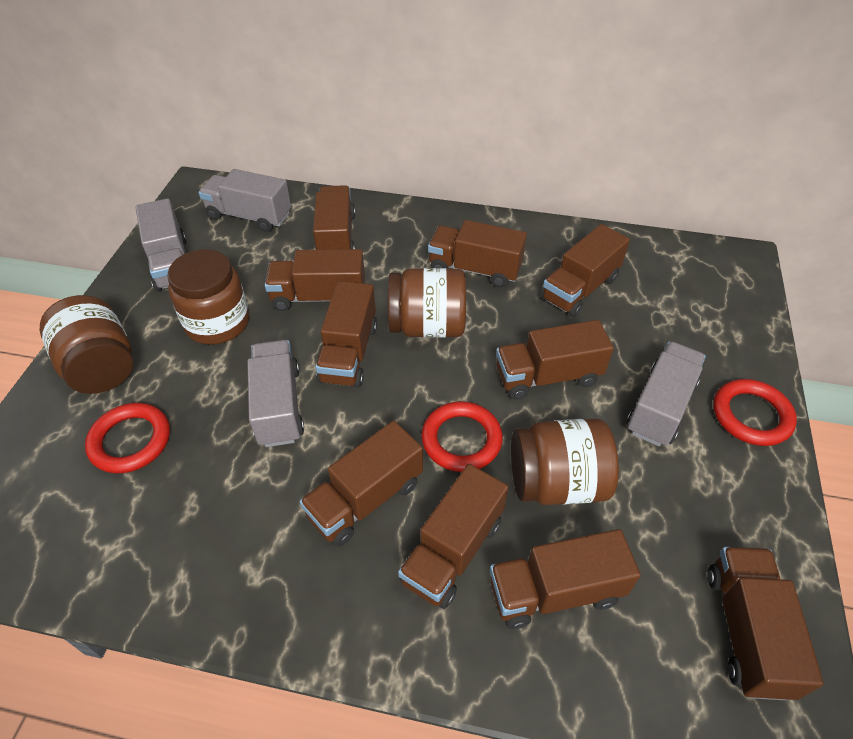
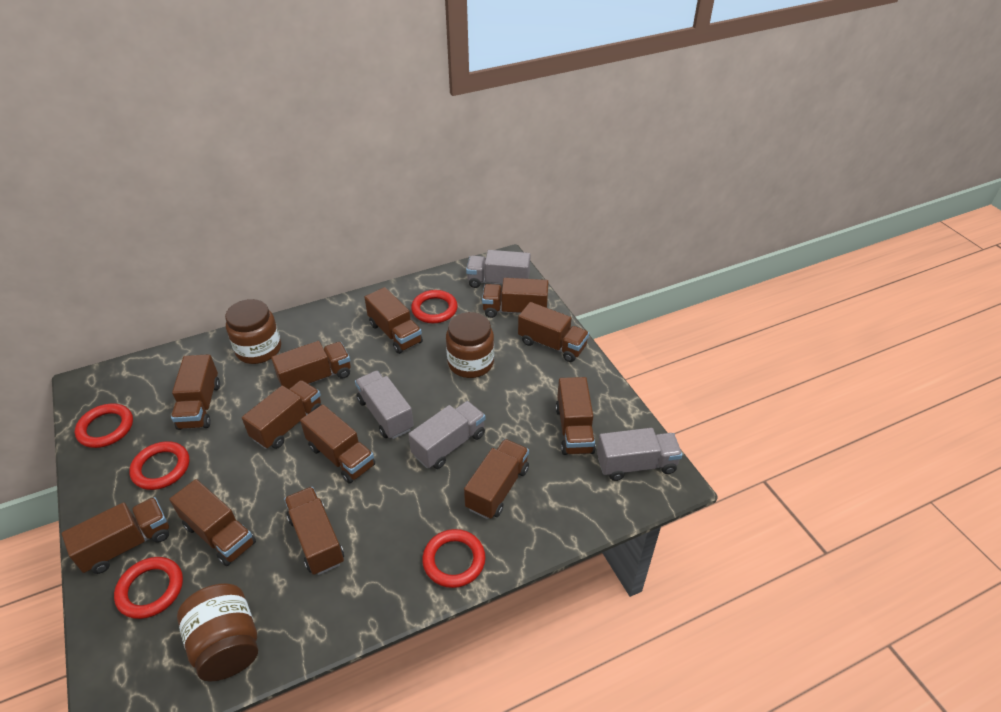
brown jar: 4 -> 3
brown truck: 10 -> 12
red ring: 3 -> 5

